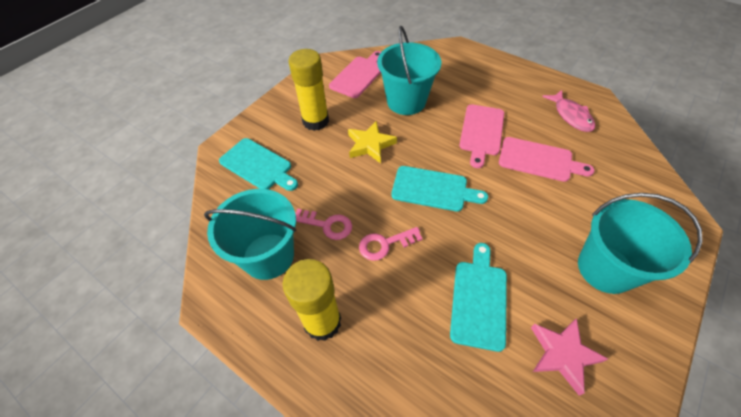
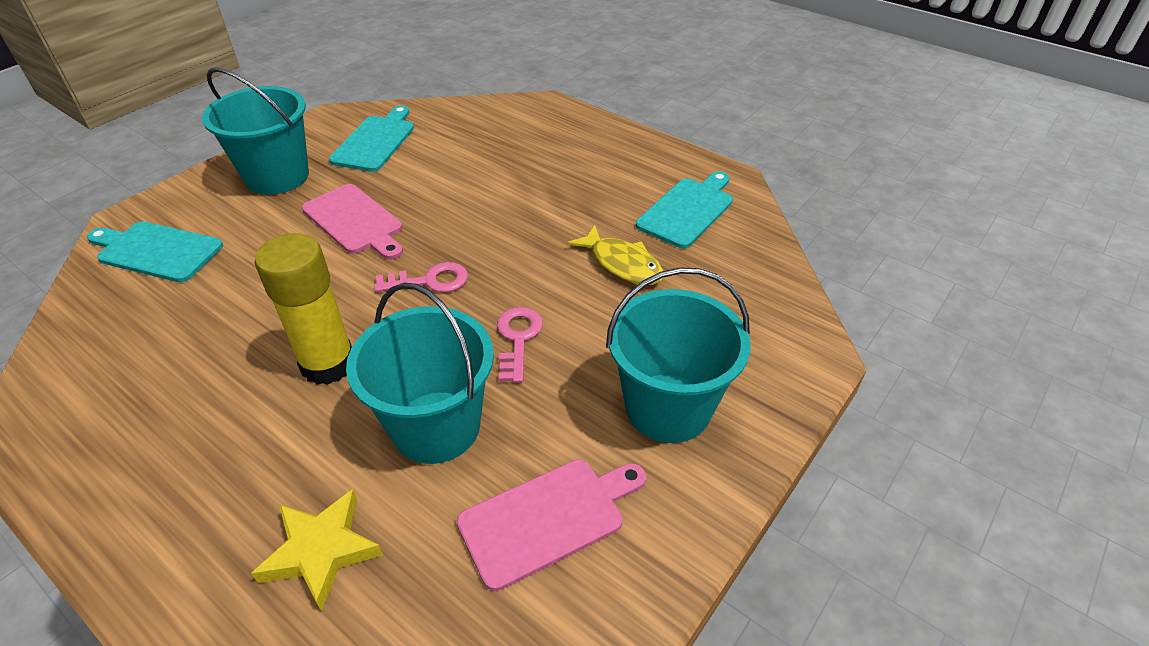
pink cutting board: 3 -> 2
pink fish: 1 -> 0
pink star: 1 -> 0
yellow fish: 0 -> 1
yellow glue stick: 2 -> 1

